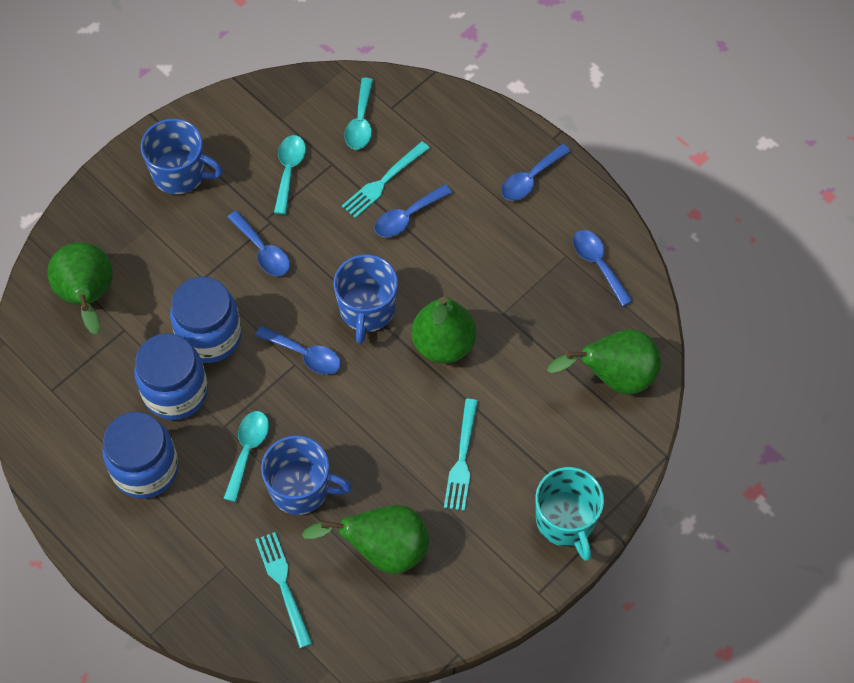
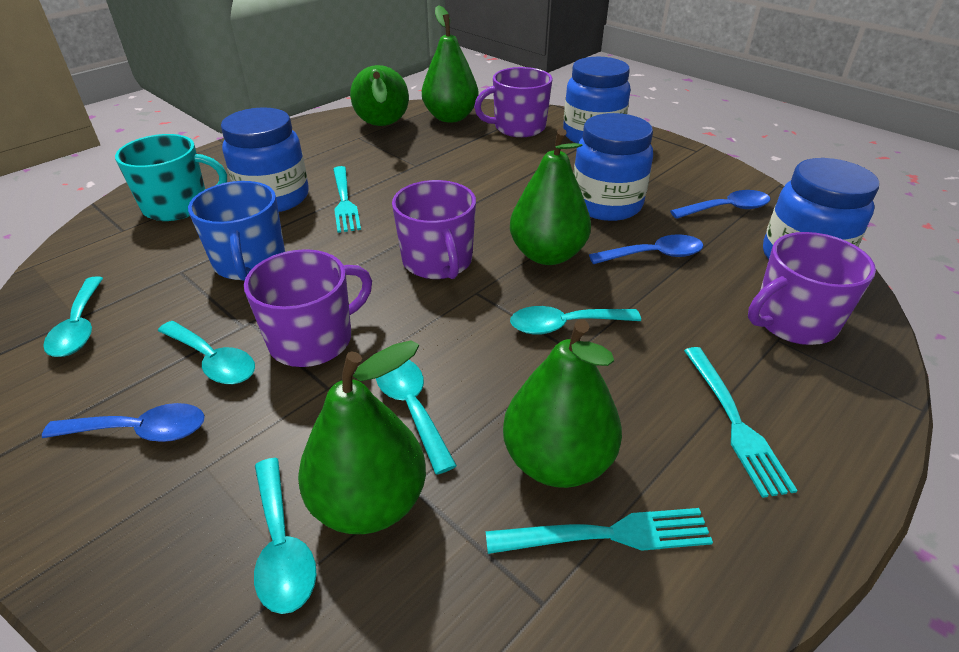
blue jar: 3 -> 4
blue mug: 3 -> 1
blue spoon: 5 -> 3
green pear: 4 -> 5
purple mug: 0 -> 4
turquoise spoon: 3 -> 5

